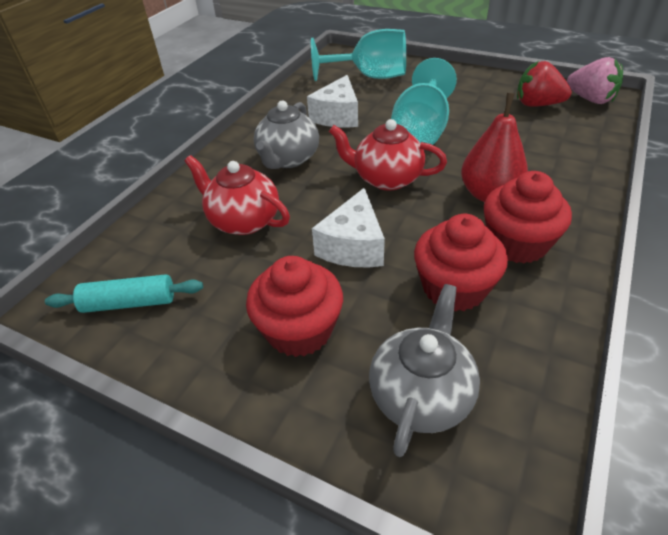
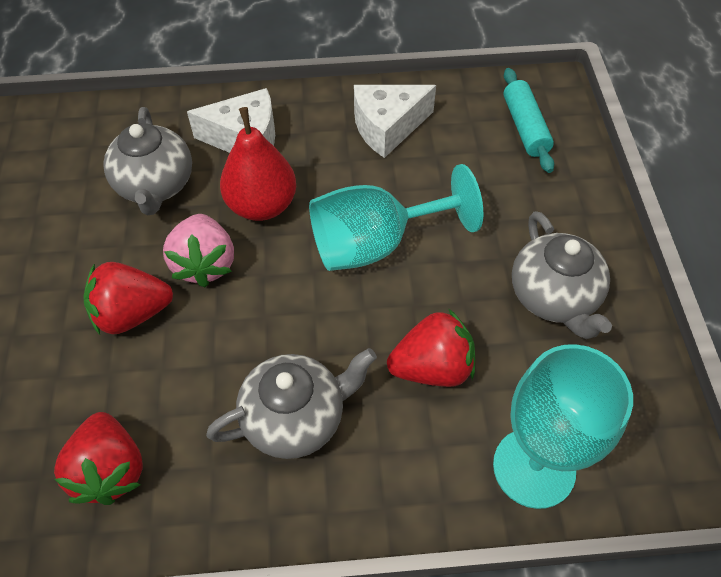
grey teapot: 2 -> 3
red cupcake: 3 -> 0
red strawberry: 1 -> 3
red teapot: 2 -> 0

